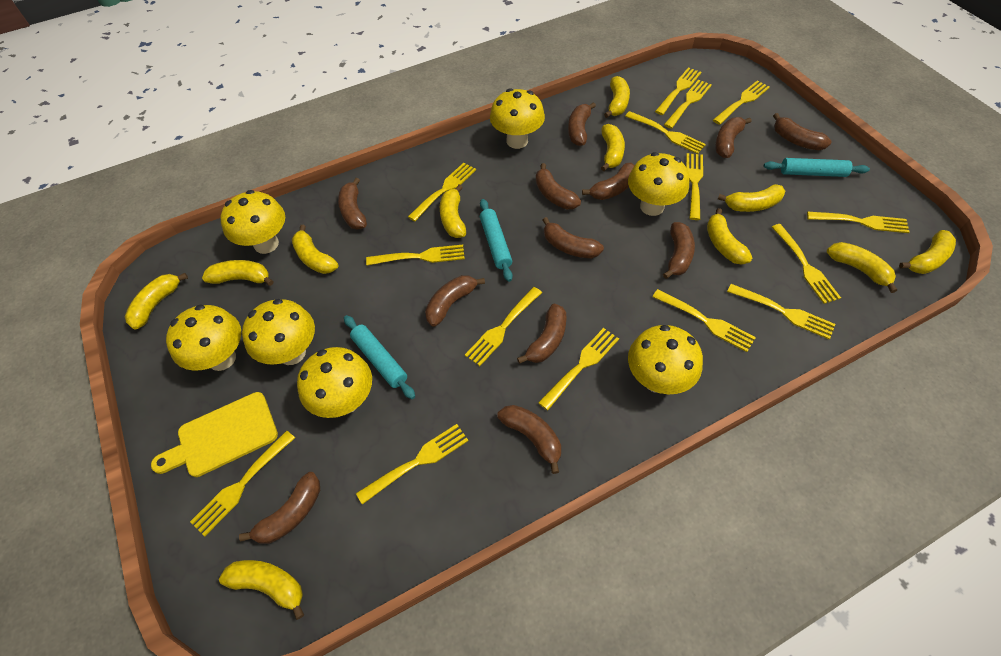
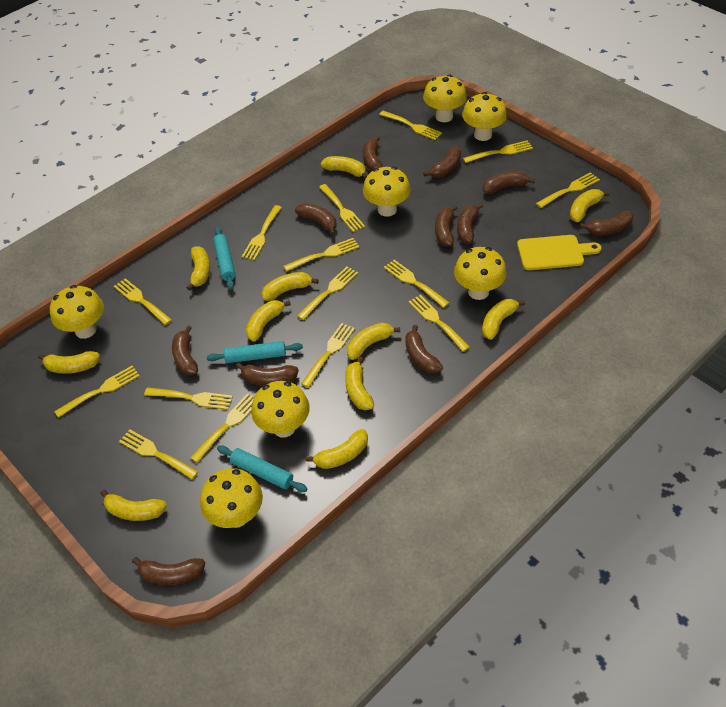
brown banana: 12 -> 11

